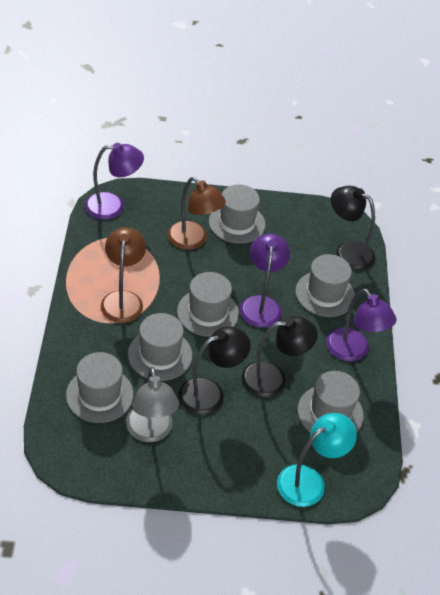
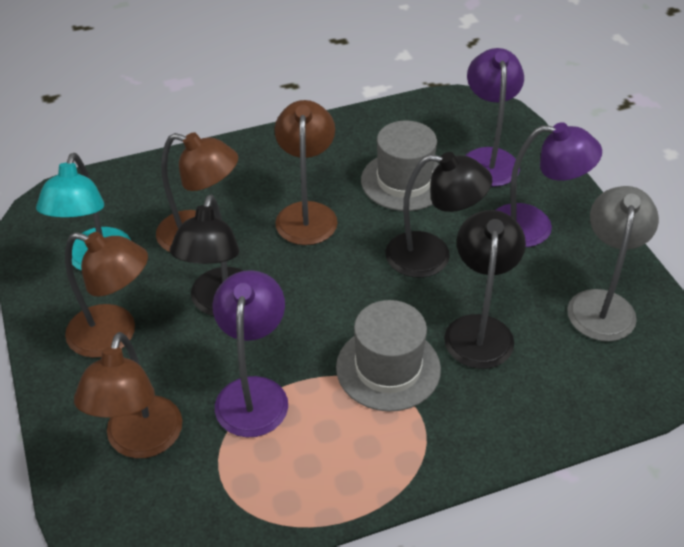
brown lamp: 2 -> 4
grey hat: 6 -> 2

